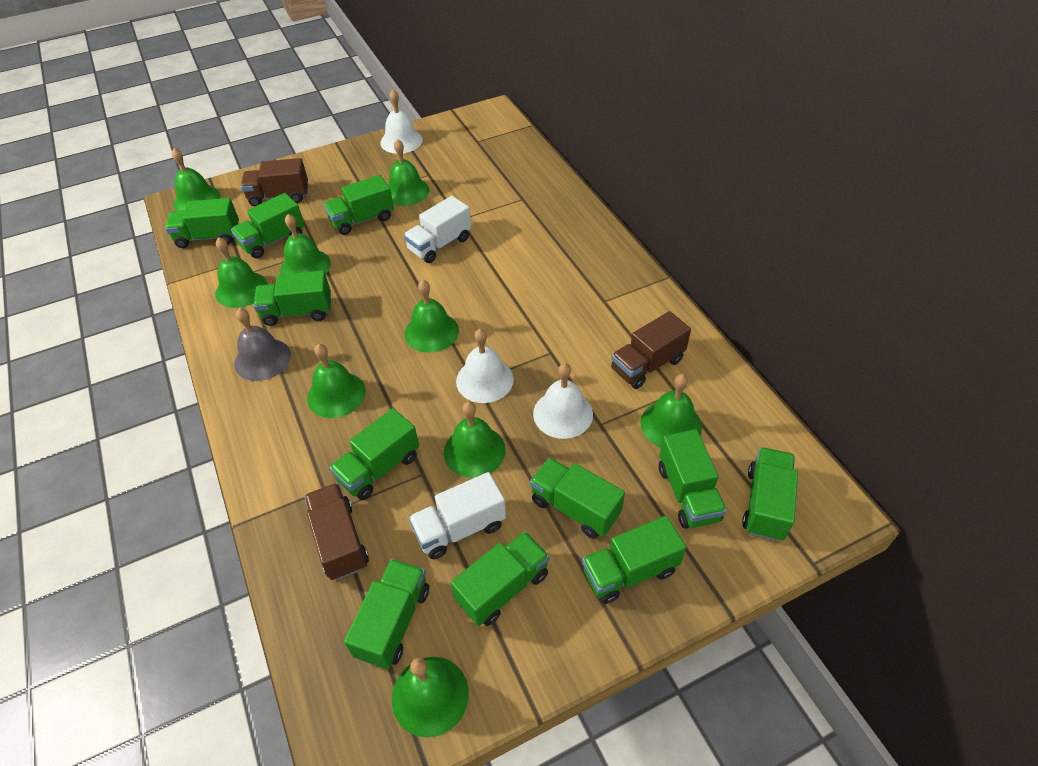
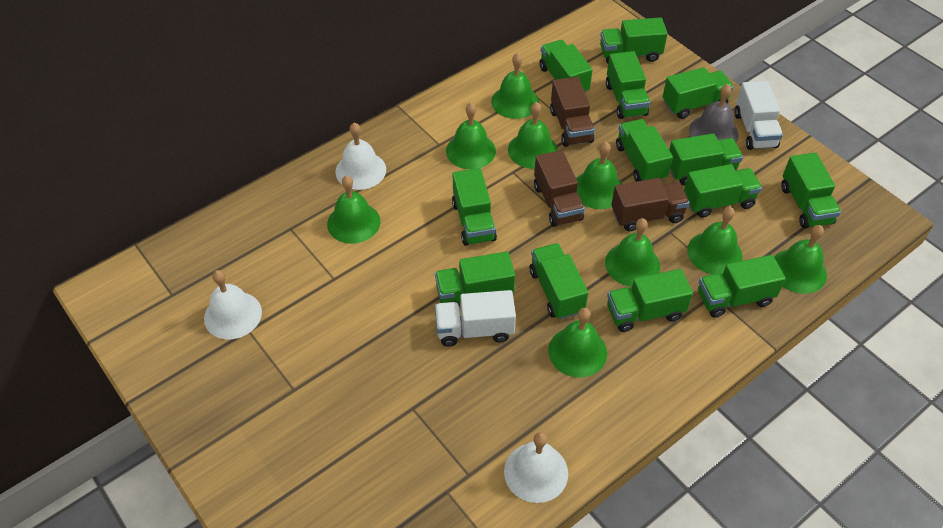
green truck: 11 -> 13

